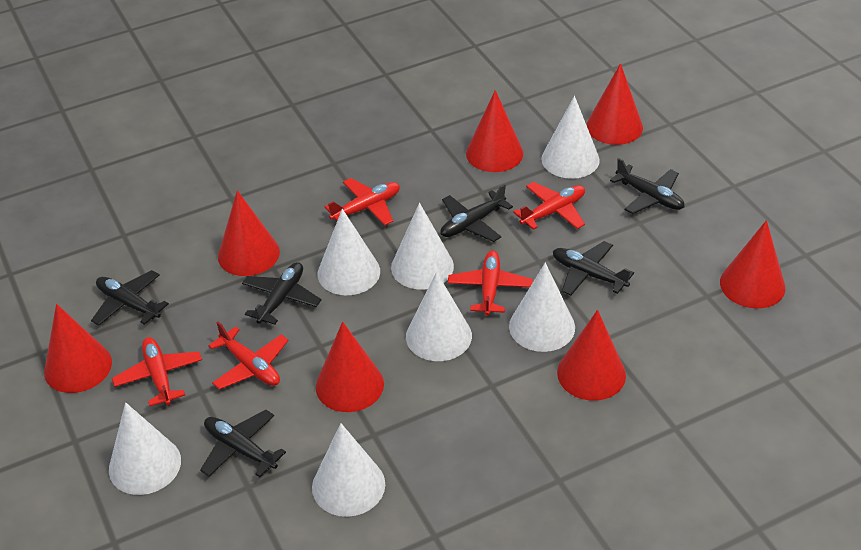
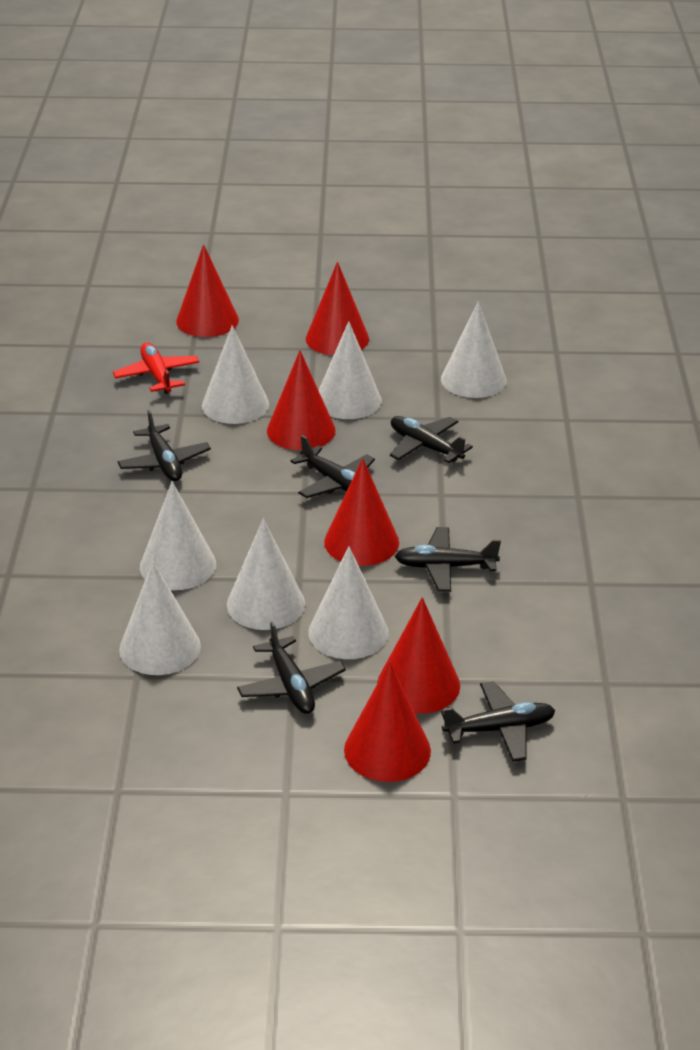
red cone: 7 -> 6
red plane: 5 -> 1

